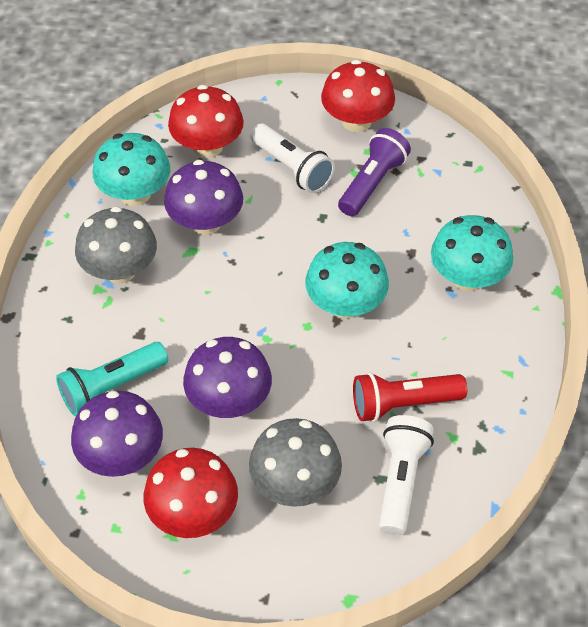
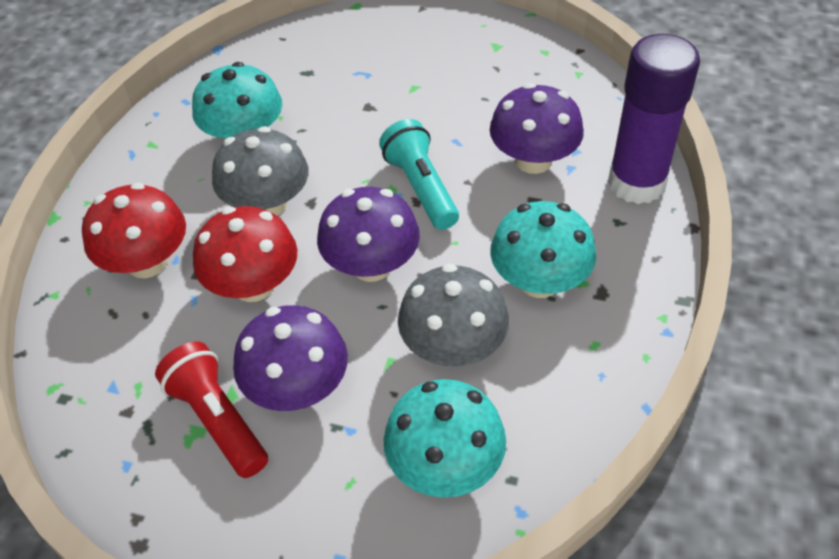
purple flashlight: 1 -> 0
purple glue stick: 0 -> 1
red mushroom: 3 -> 2
white flashlight: 2 -> 0

